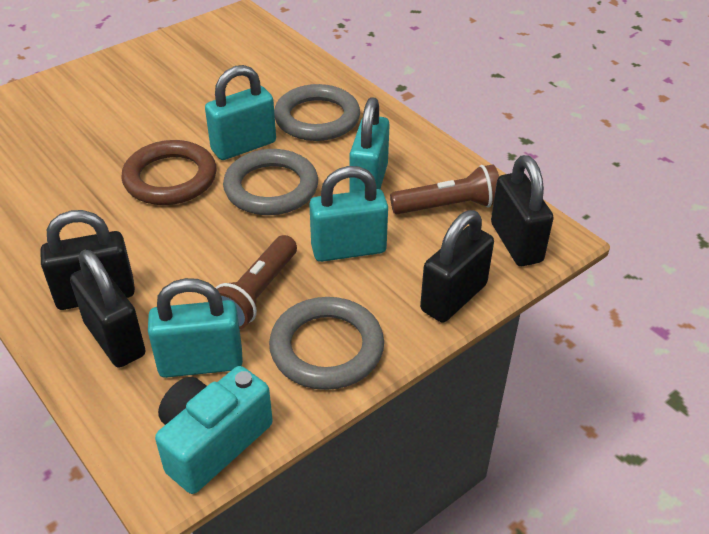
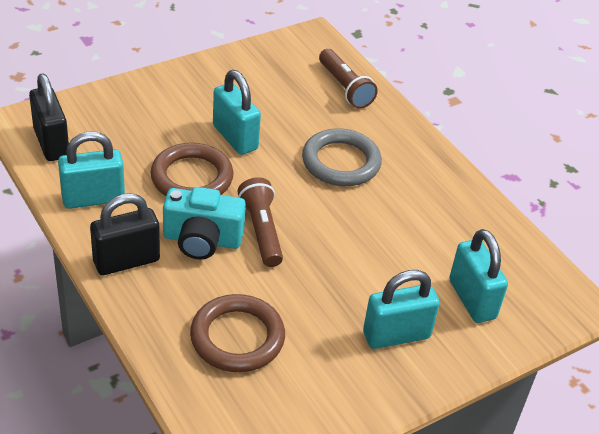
black padlock: 4 -> 2
brown ring: 1 -> 2
grey ring: 3 -> 1

